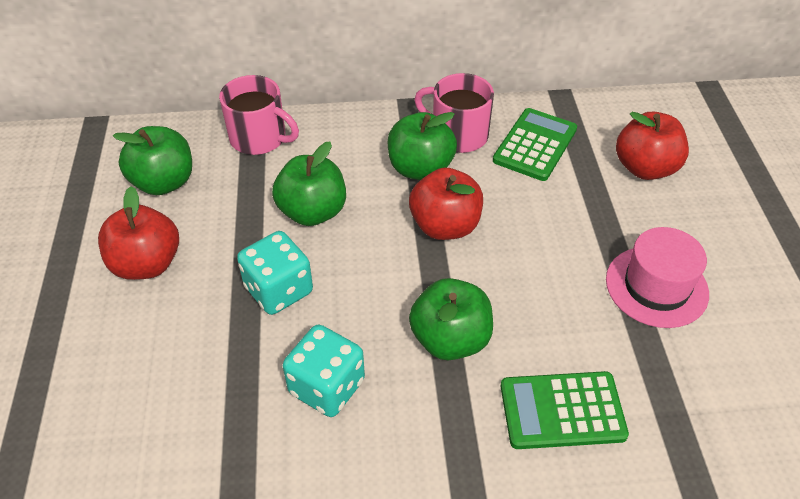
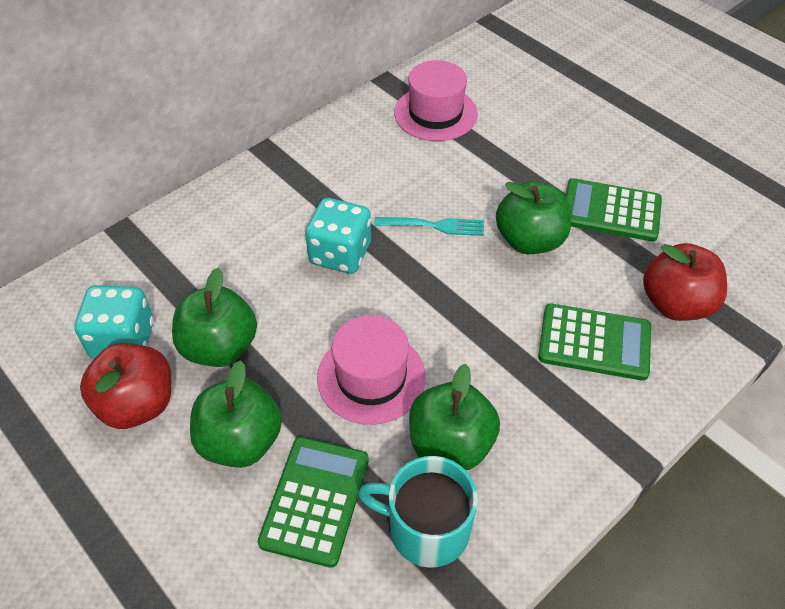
green calculator: 2 -> 3
pink hat: 1 -> 2
pink mug: 2 -> 0
red apple: 3 -> 2
turquoise fork: 0 -> 1
turquoise mug: 0 -> 1

